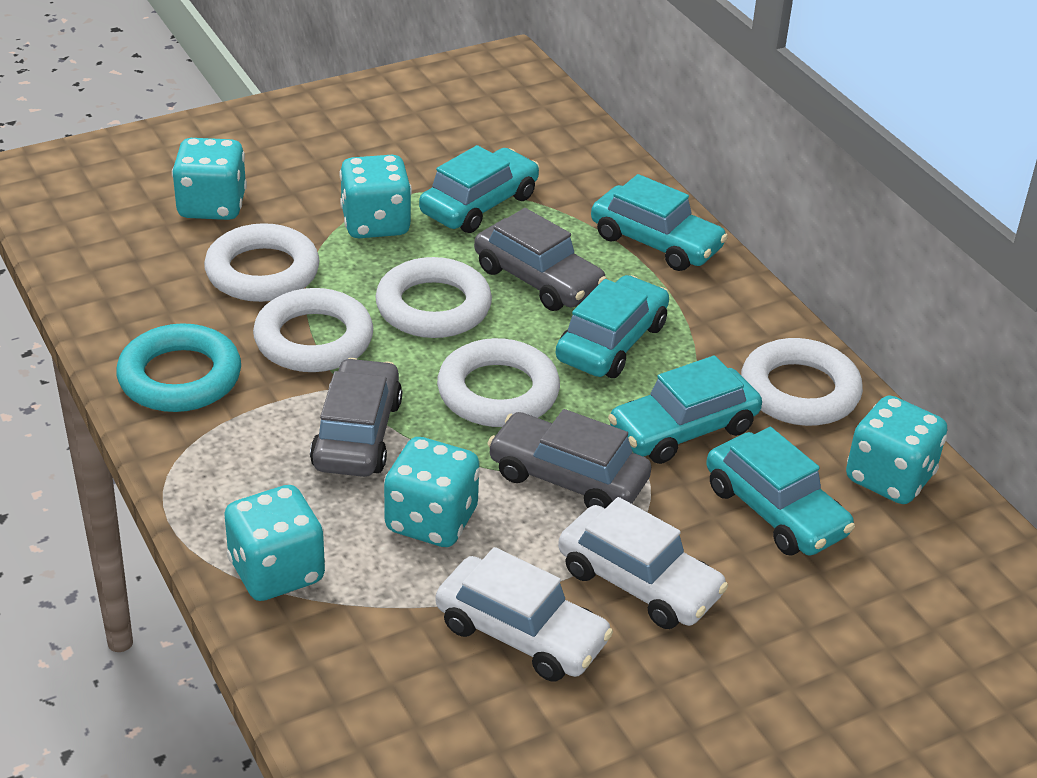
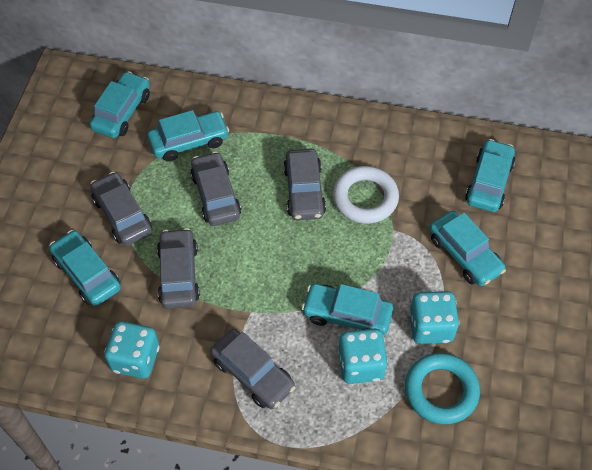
grey car: 3 -> 5
turquoise car: 5 -> 6
turquoise dice: 5 -> 3
white car: 2 -> 0
white ring: 5 -> 1

